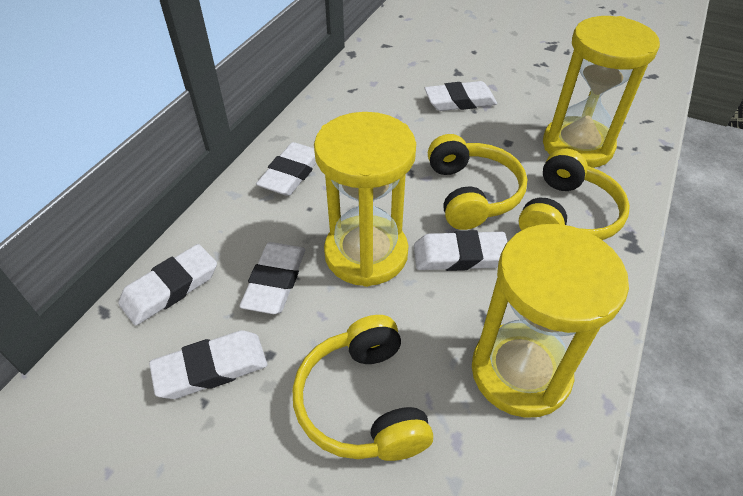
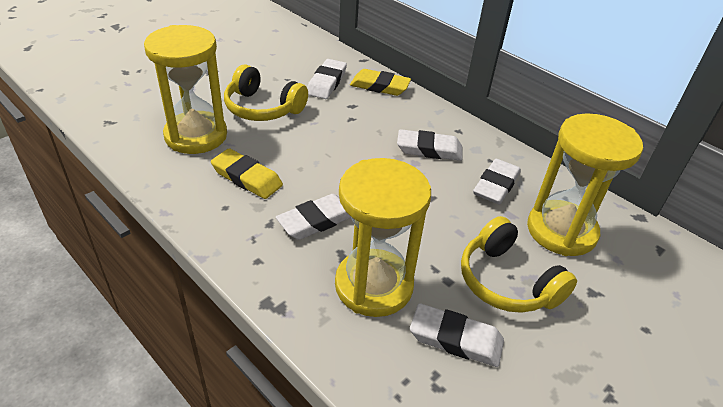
white eraser: 6 -> 5
yellow eraser: 0 -> 2
yellow headphones: 3 -> 2

